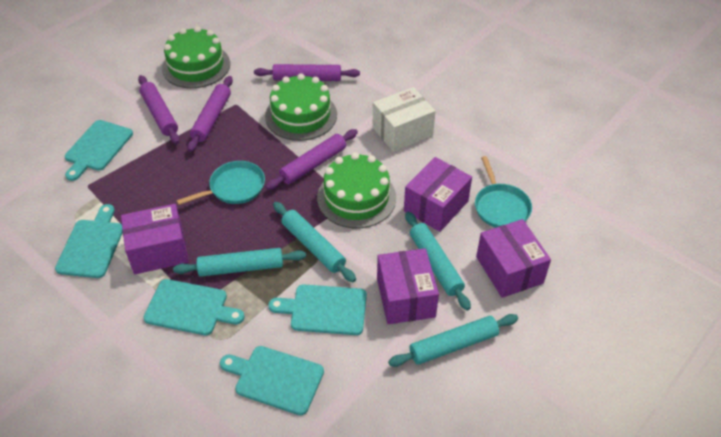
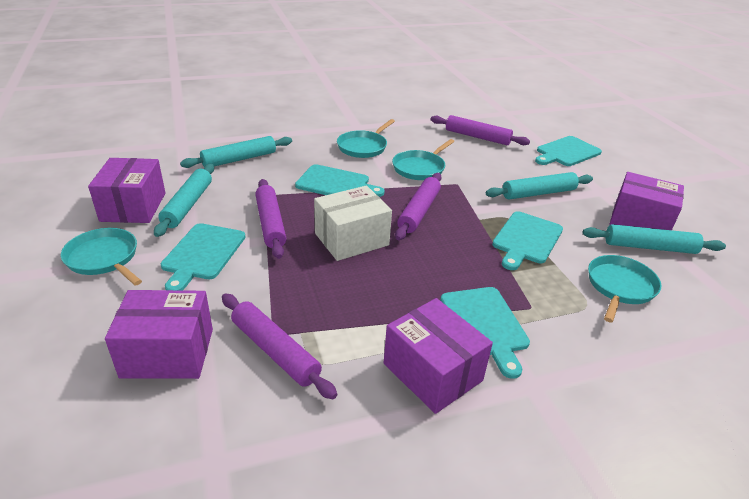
green cake: 3 -> 0
turquoise pan: 2 -> 4

